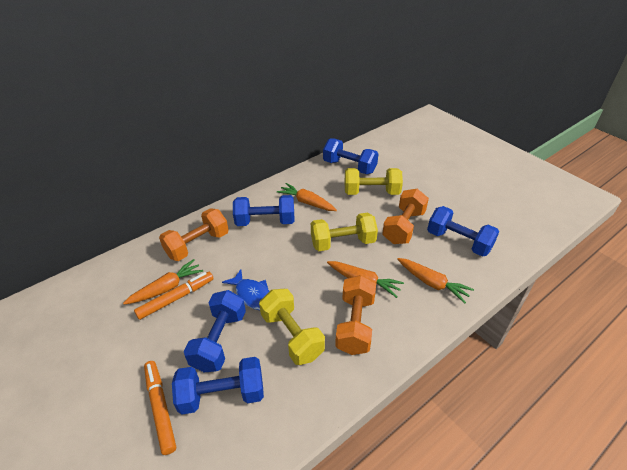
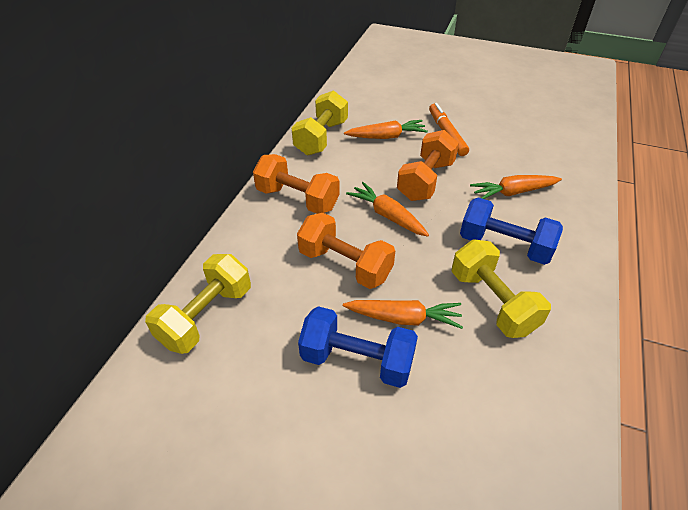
blue dumbbell: 5 -> 2
blue fish: 1 -> 0
orange marker: 2 -> 1

